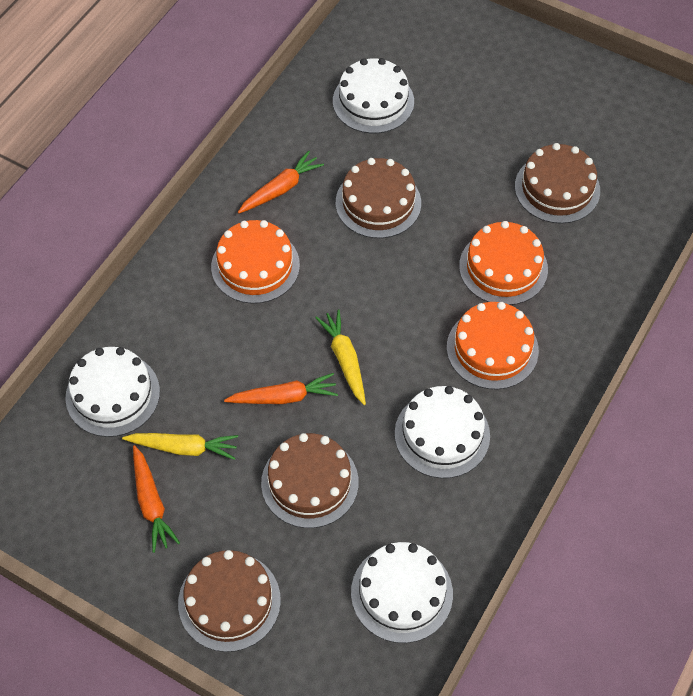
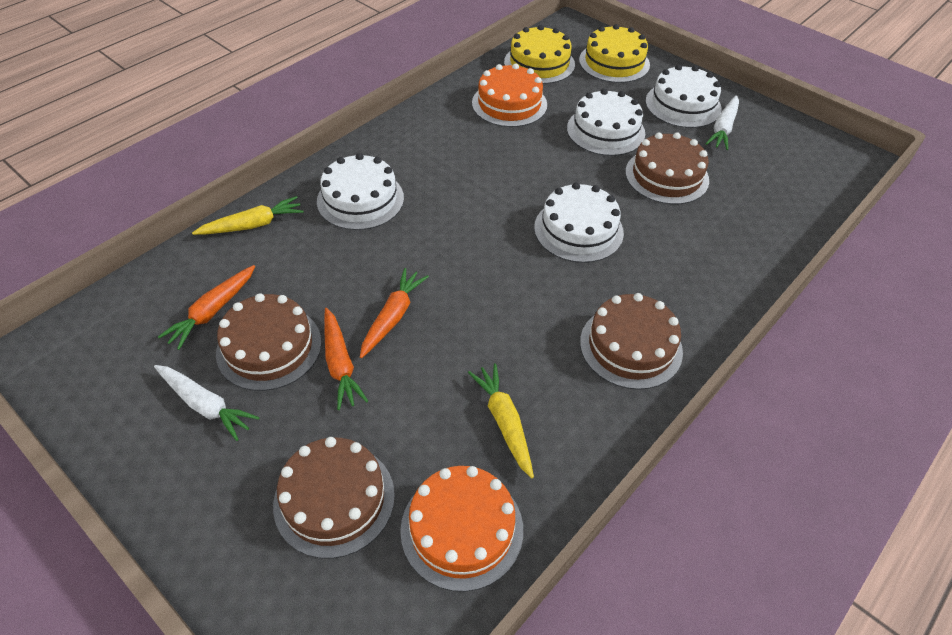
orange cake: 3 -> 2
white carrot: 0 -> 2
yellow cake: 0 -> 2

